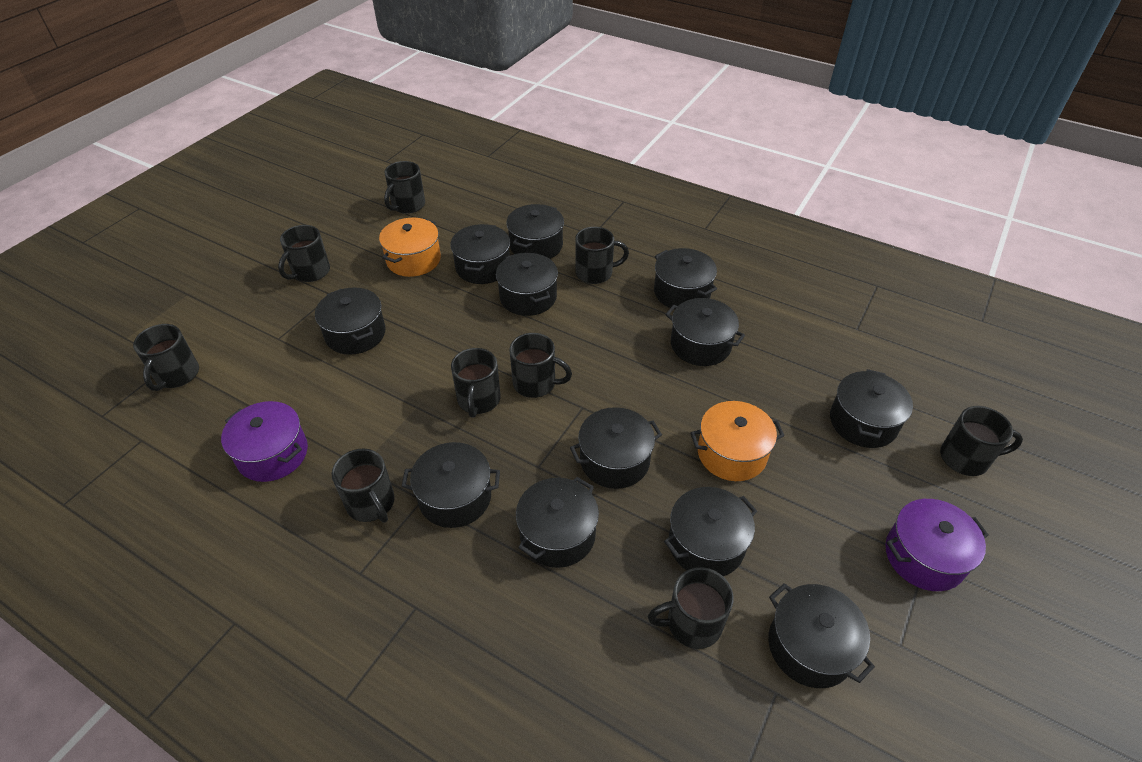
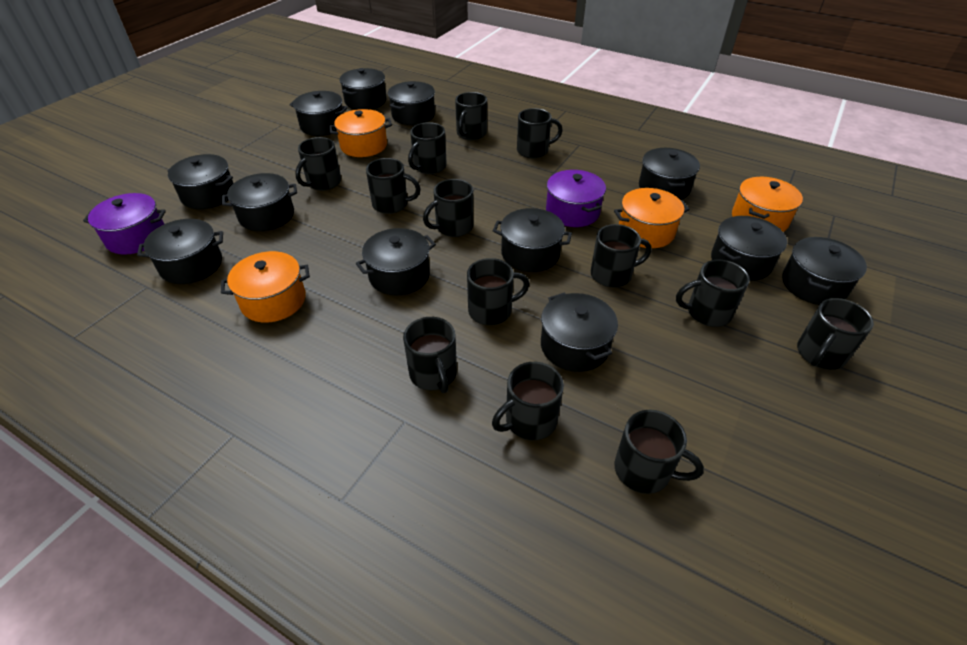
black mug: 9 -> 13
orange pot: 2 -> 4

